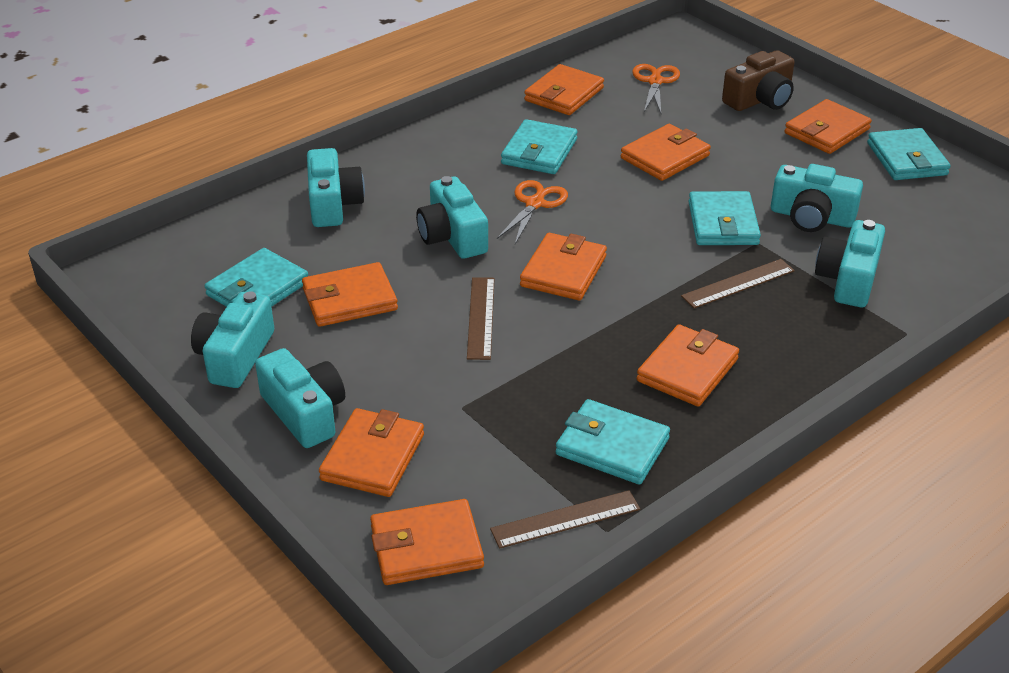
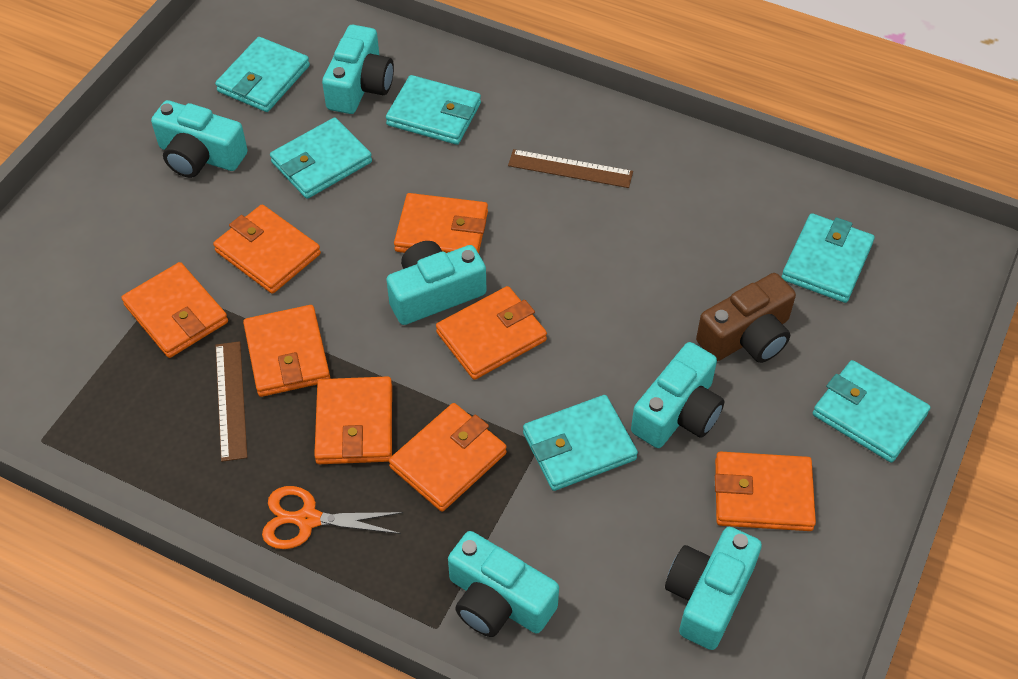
brown ruler: 3 -> 2
orange scissors: 2 -> 1
turquoise wallet: 5 -> 6

